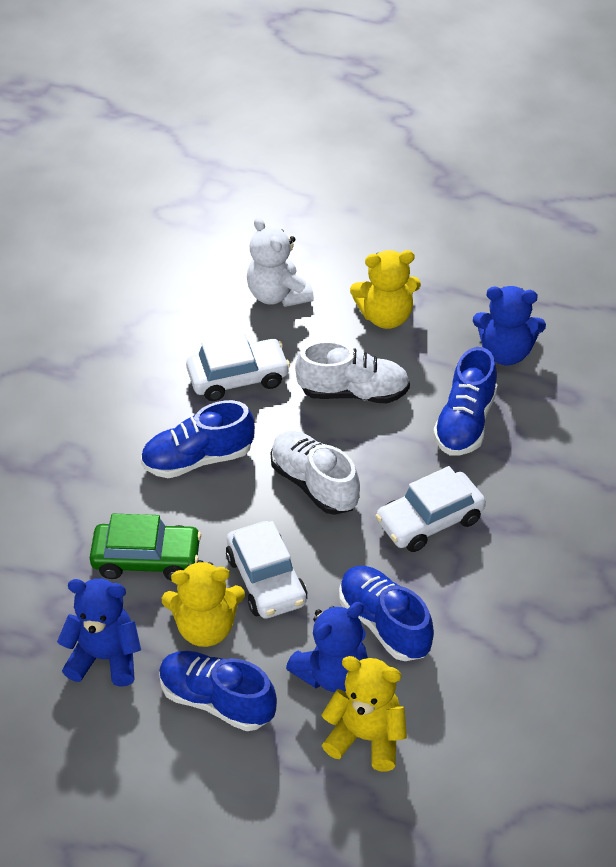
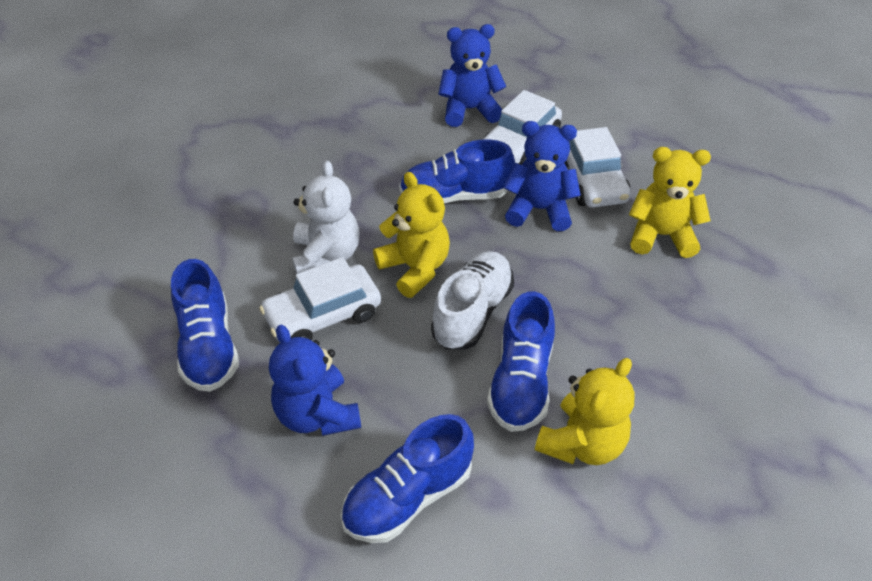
green car: 1 -> 0
white shoe: 2 -> 1

